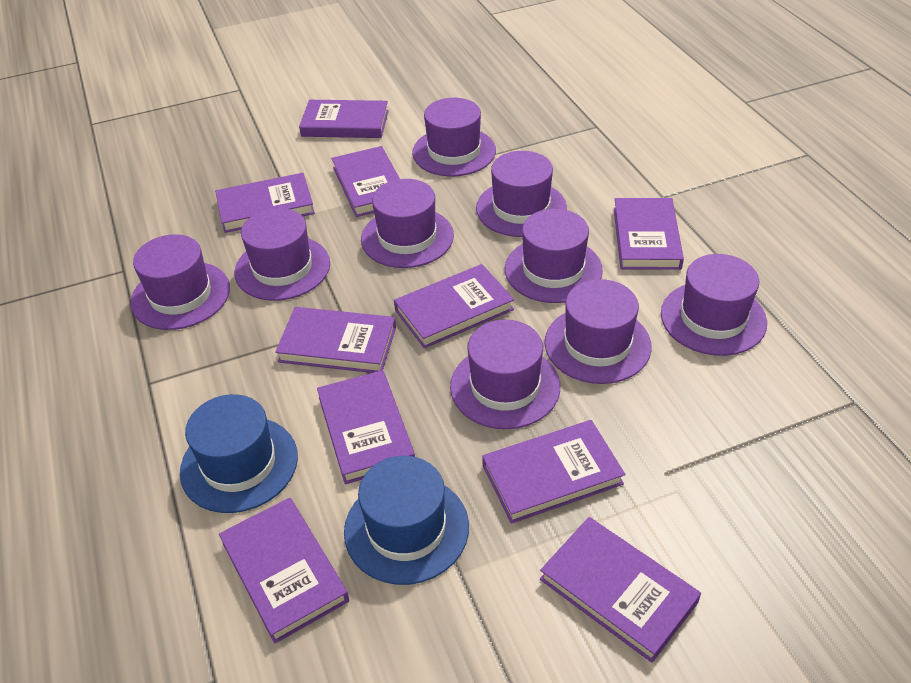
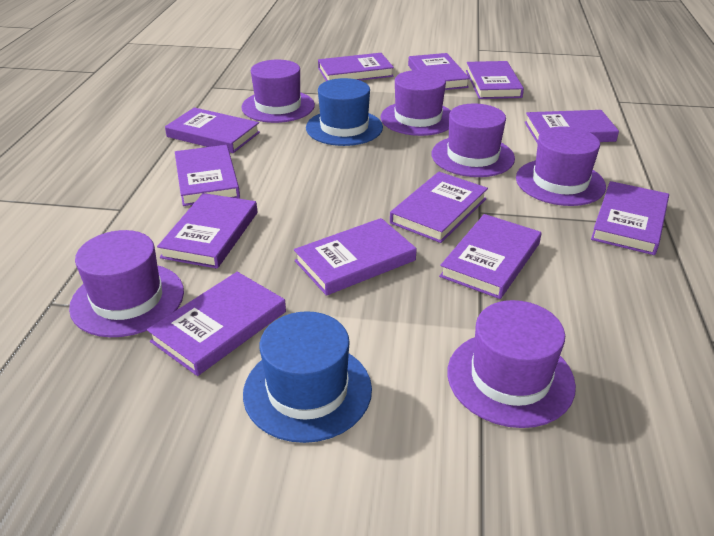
purple book: 10 -> 12
purple hat: 9 -> 6

